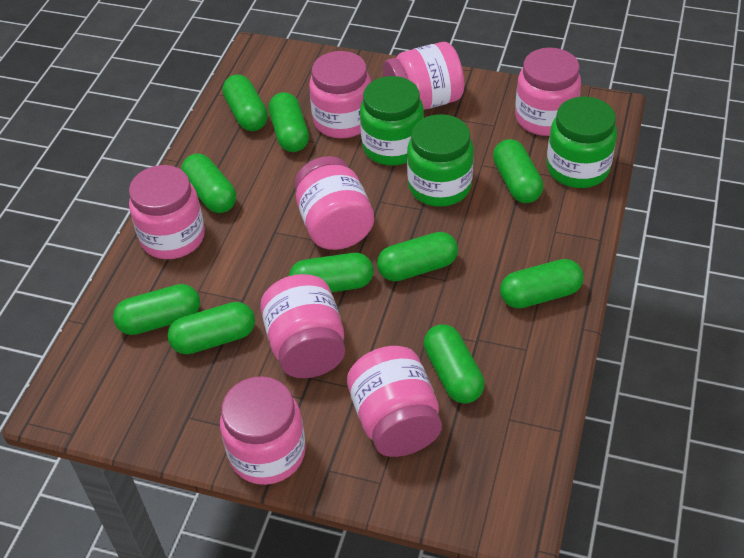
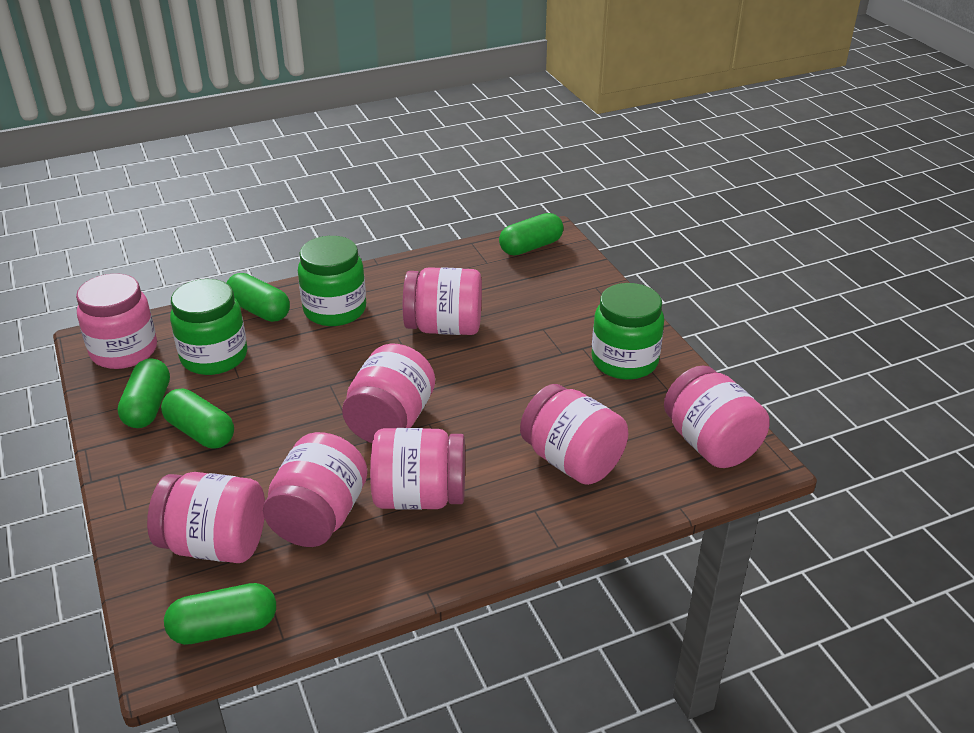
green capsule: 10 -> 5

